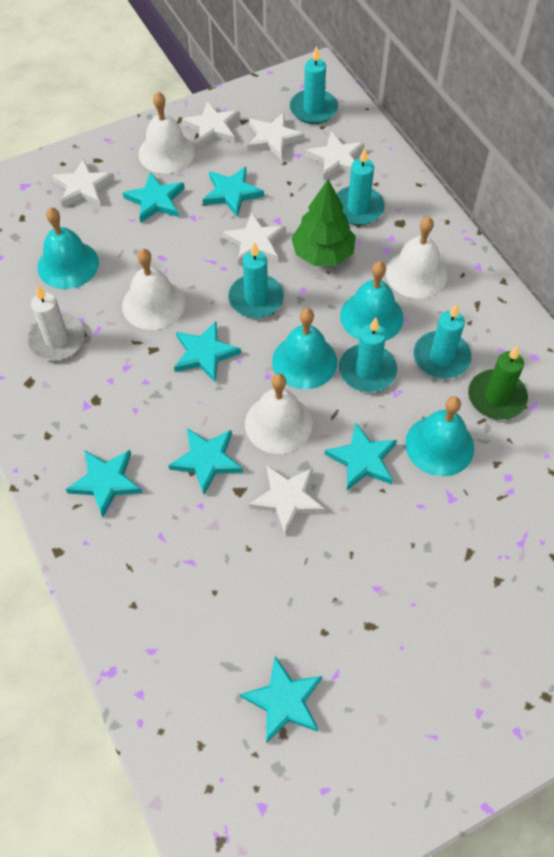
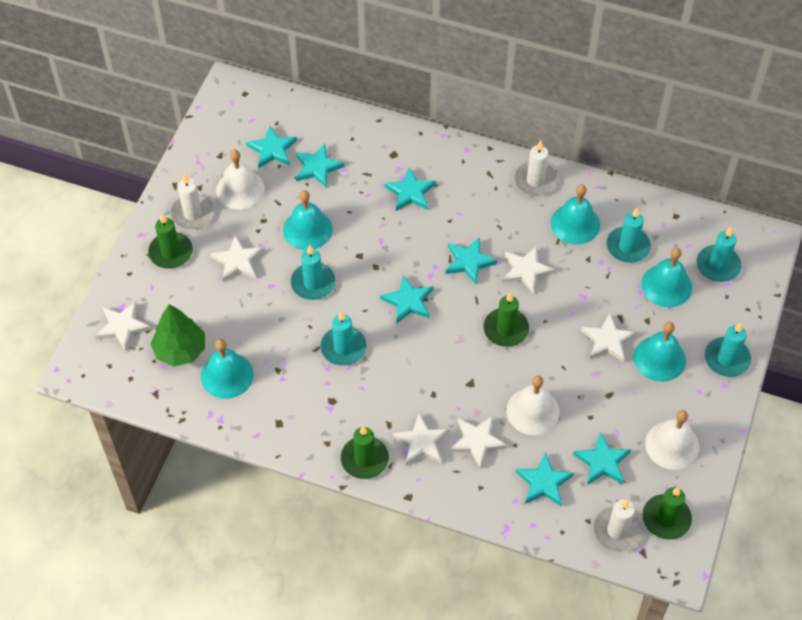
green candle: 1 -> 4
turquoise bell: 4 -> 5
white bell: 4 -> 3
white candle: 1 -> 3

